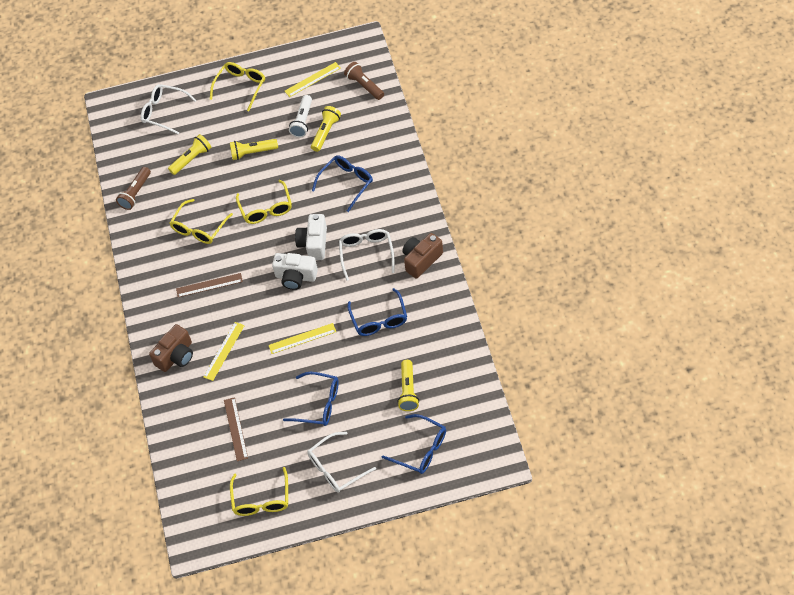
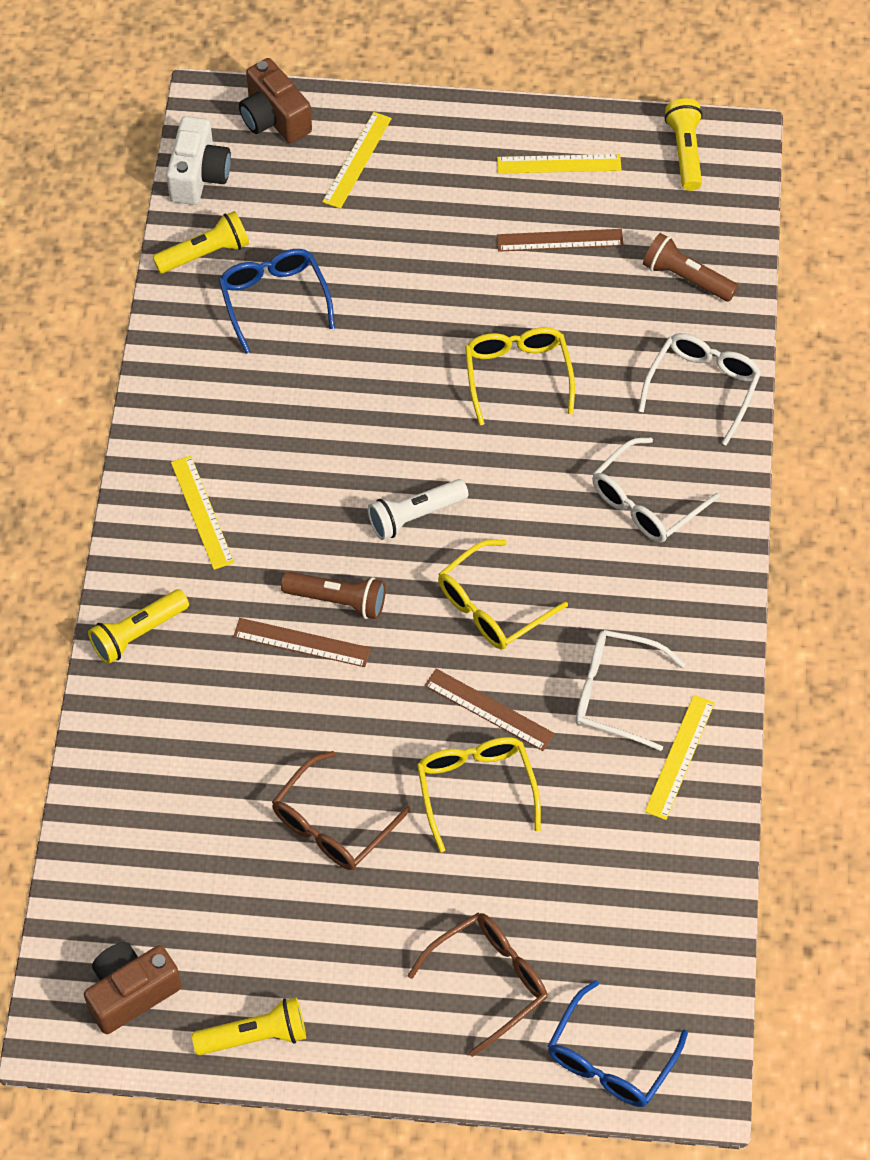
blue glasses: 4 -> 2
brown glasses: 0 -> 2
brown ruler: 2 -> 3
white camera: 2 -> 1
yellow glasses: 4 -> 3
yellow ruler: 3 -> 4

